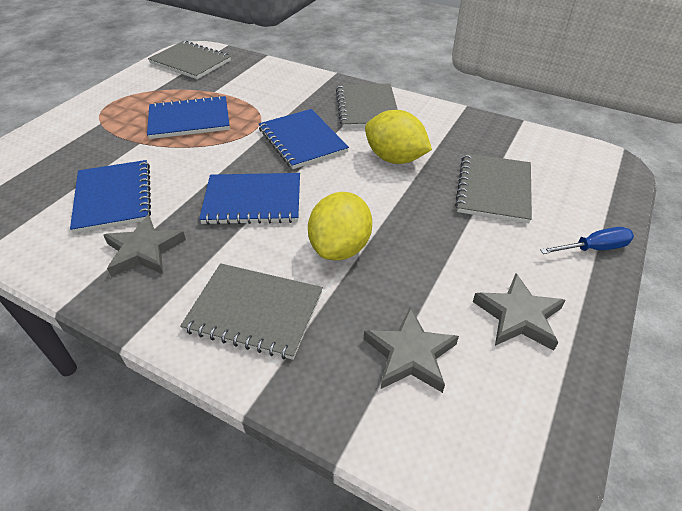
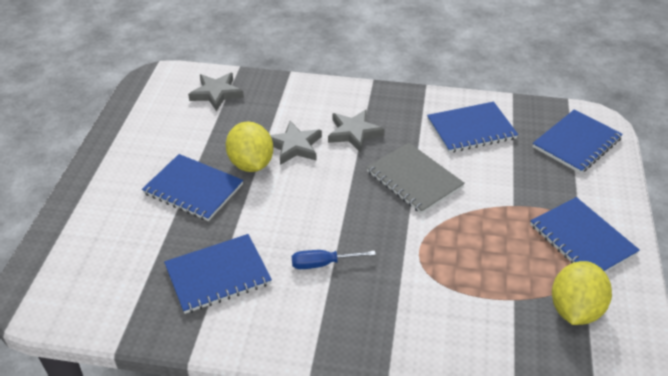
blue notebook: 4 -> 5
grey notebook: 4 -> 1

